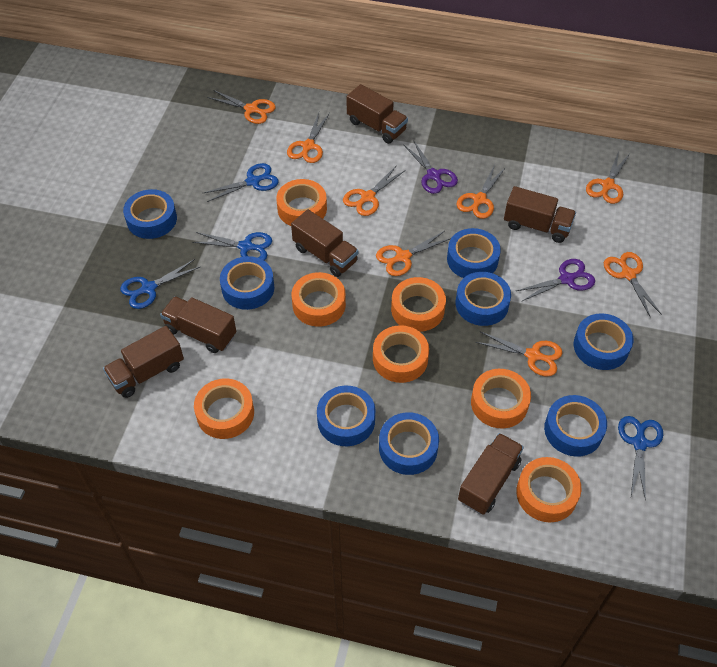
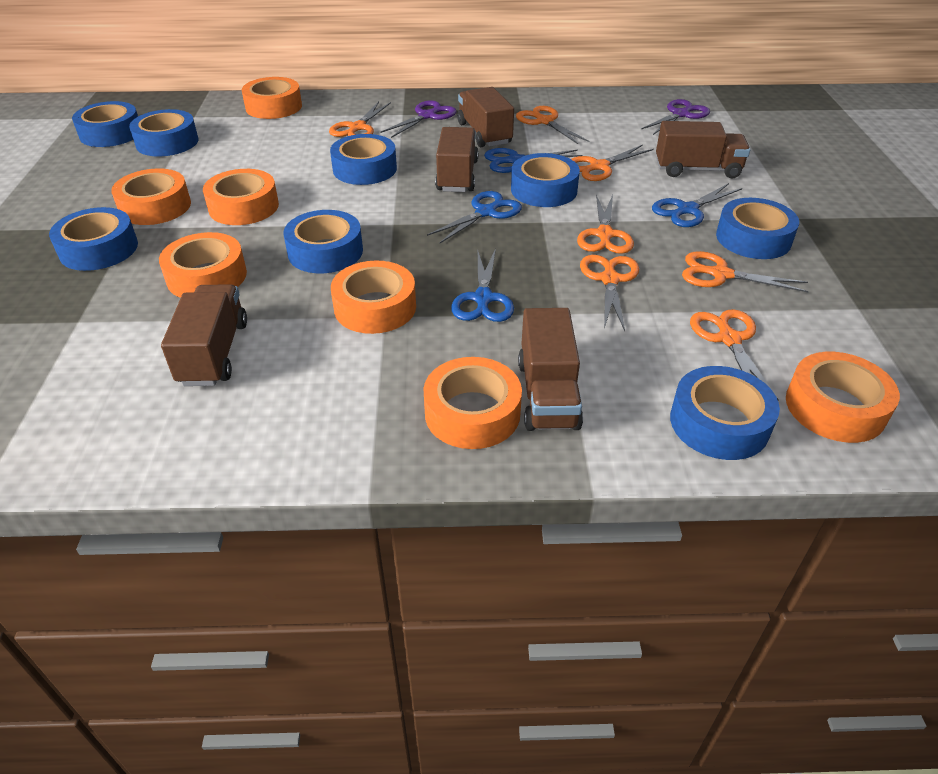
brown truck: 6 -> 5
orange scissors: 8 -> 7

